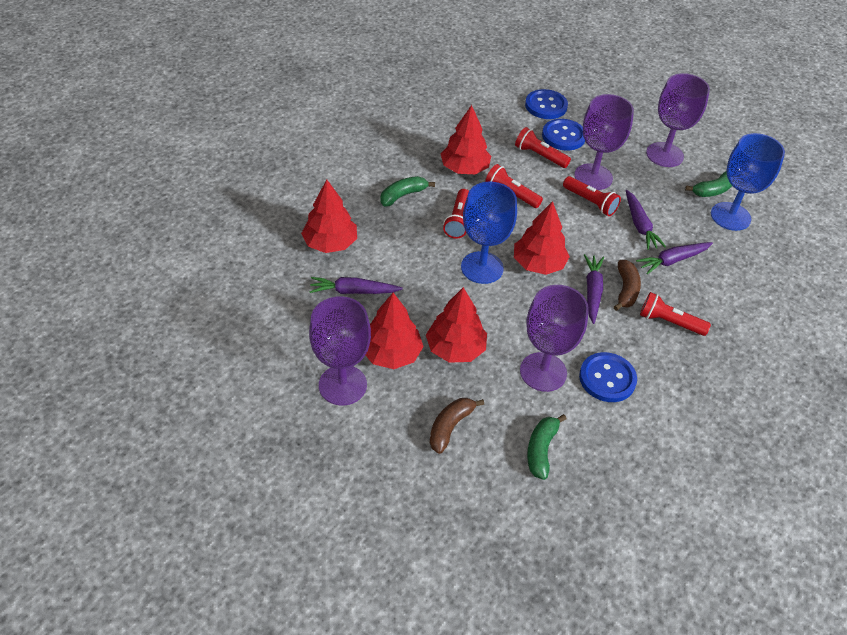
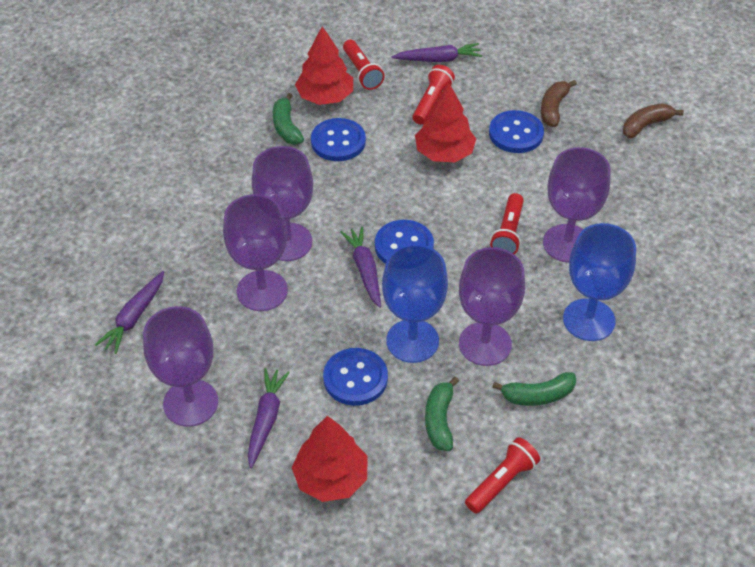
blue button: 3 -> 4
purple goblet: 4 -> 5
red flashlight: 5 -> 4
red tree: 5 -> 3

